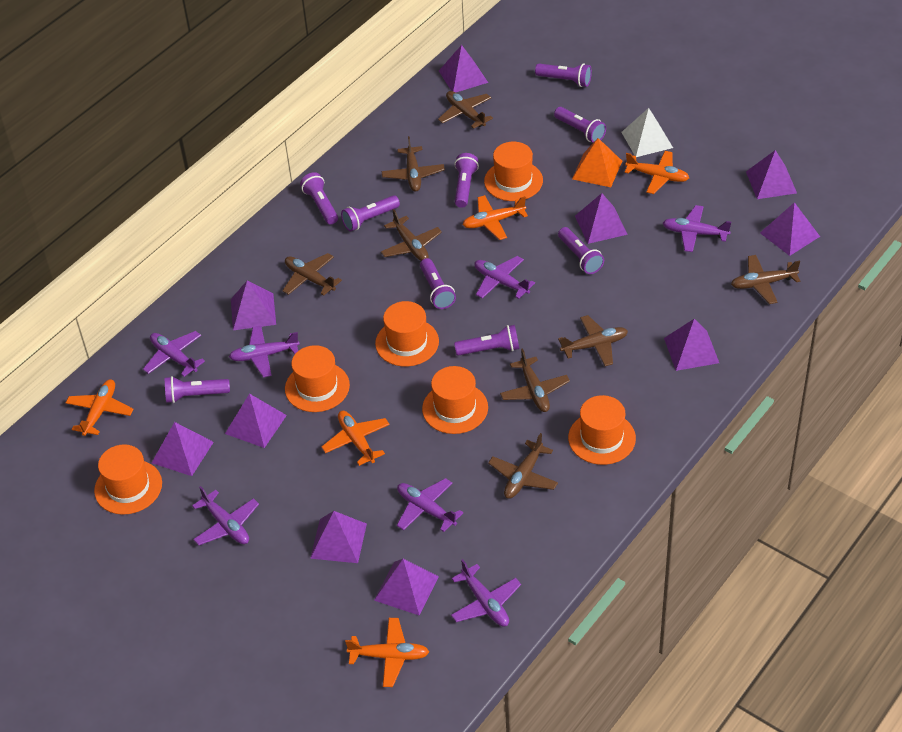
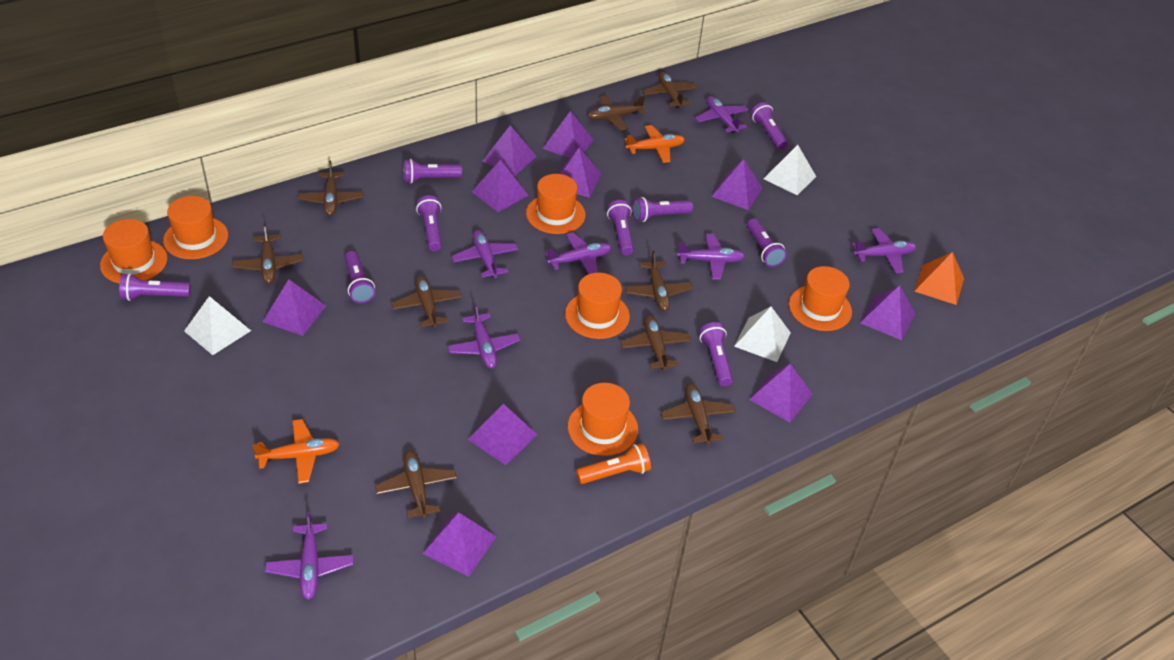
brown plane: 8 -> 9
orange flashlight: 0 -> 1
orange plane: 5 -> 2
white pyramid: 1 -> 3

